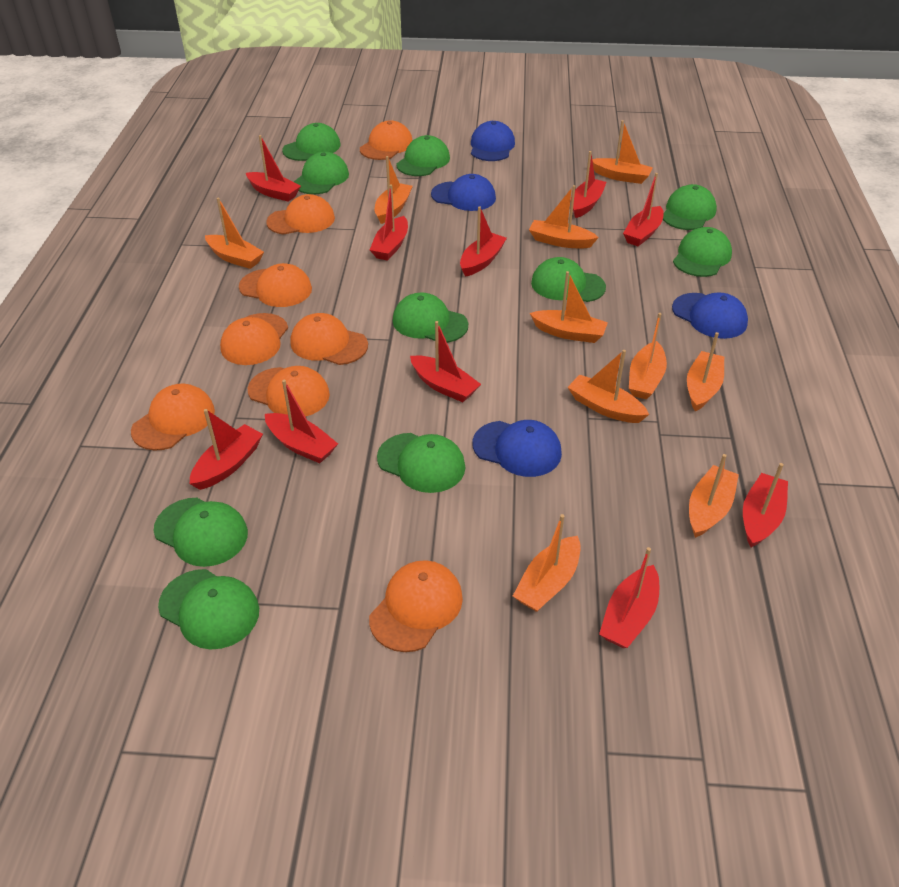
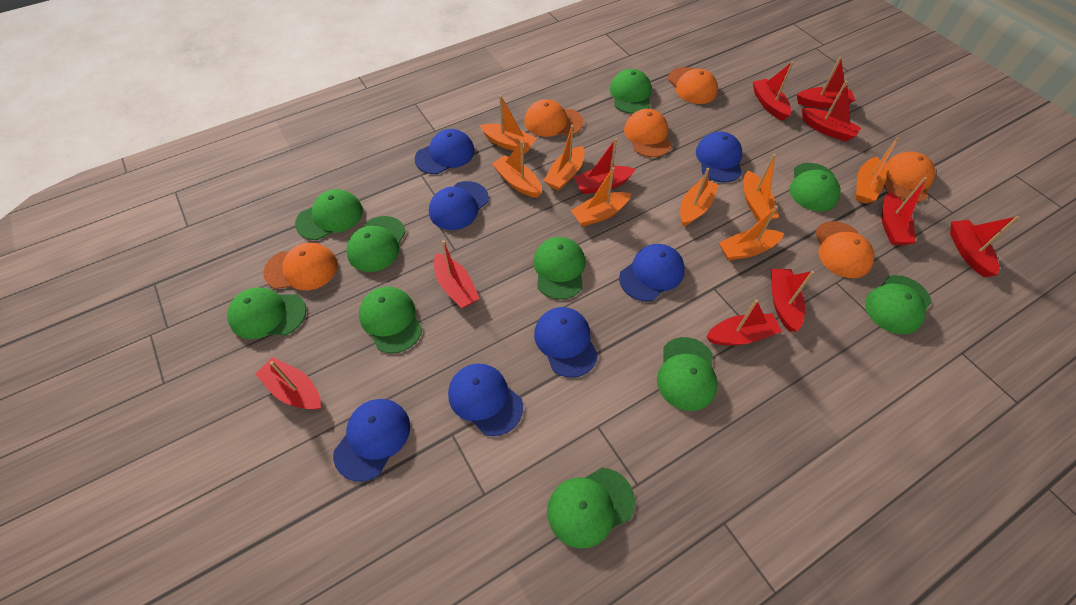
blue cap: 4 -> 7
orange boat: 10 -> 8
orange cap: 8 -> 6

